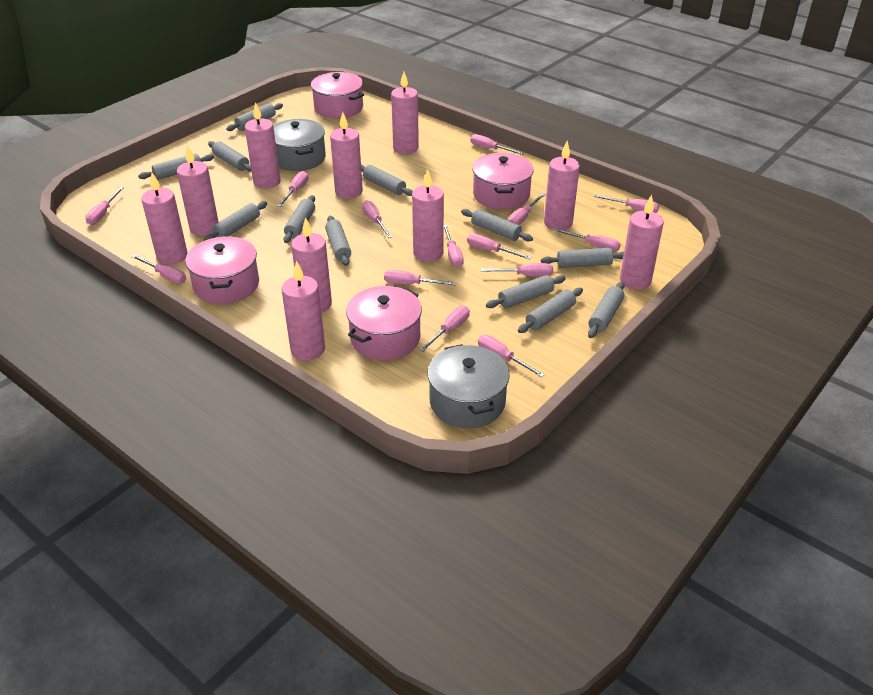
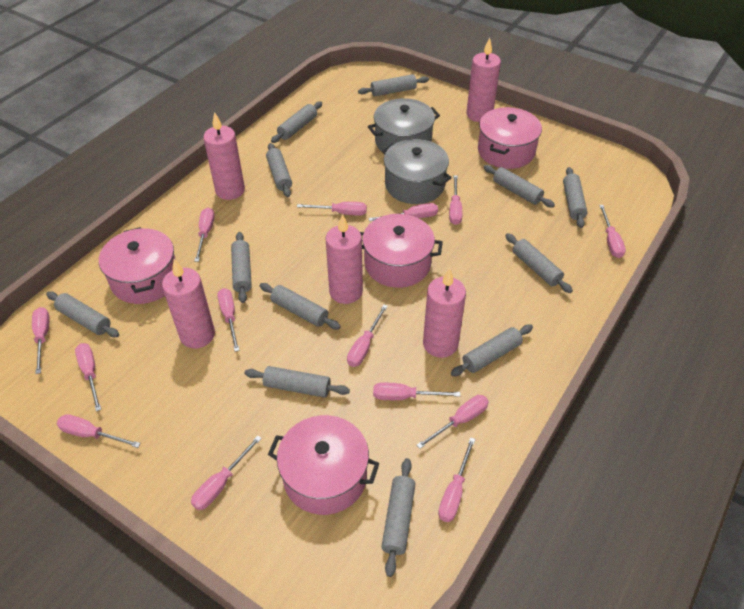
pink candle: 10 -> 5

